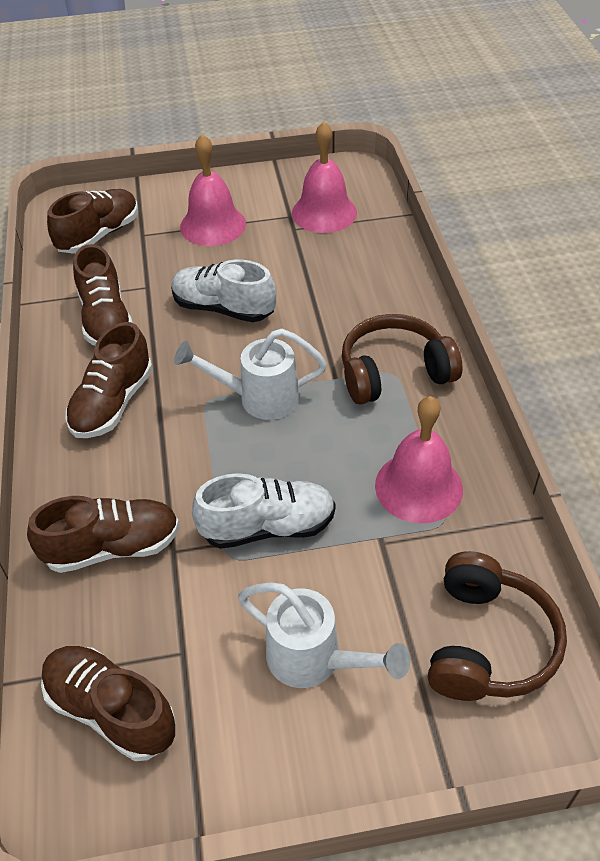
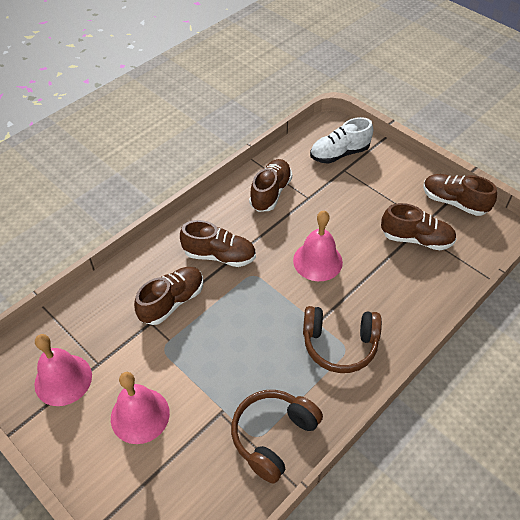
white shoe: 2 -> 1
white watering can: 2 -> 0

